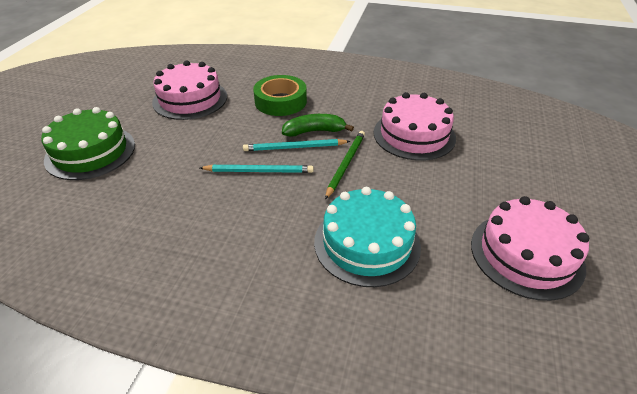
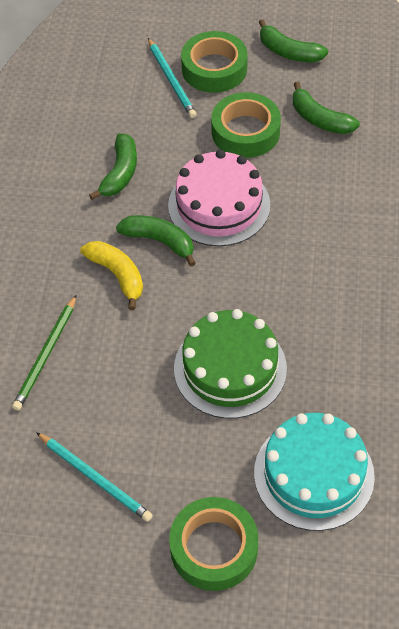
green banana: 1 -> 4
green tape: 1 -> 3
pink cake: 3 -> 1
yellow banana: 0 -> 1

